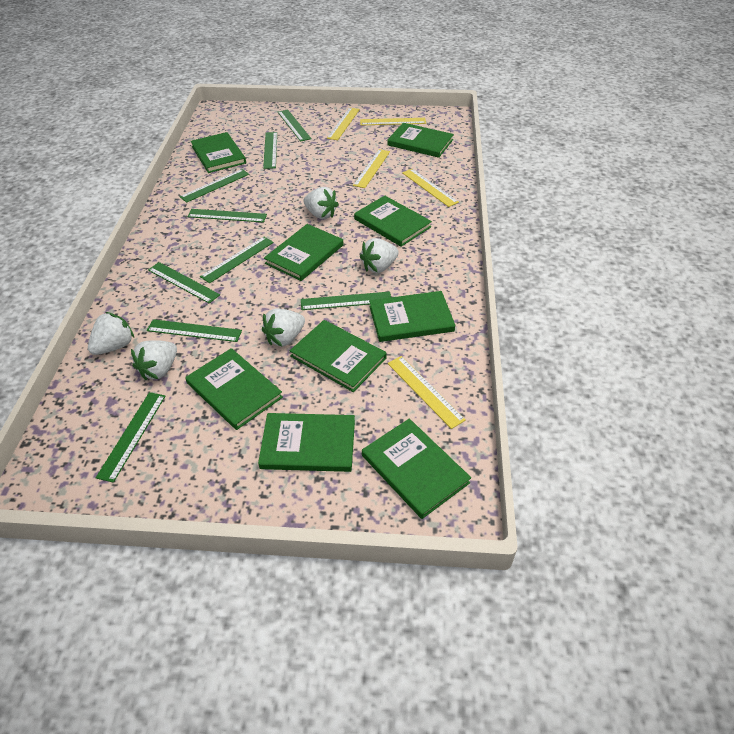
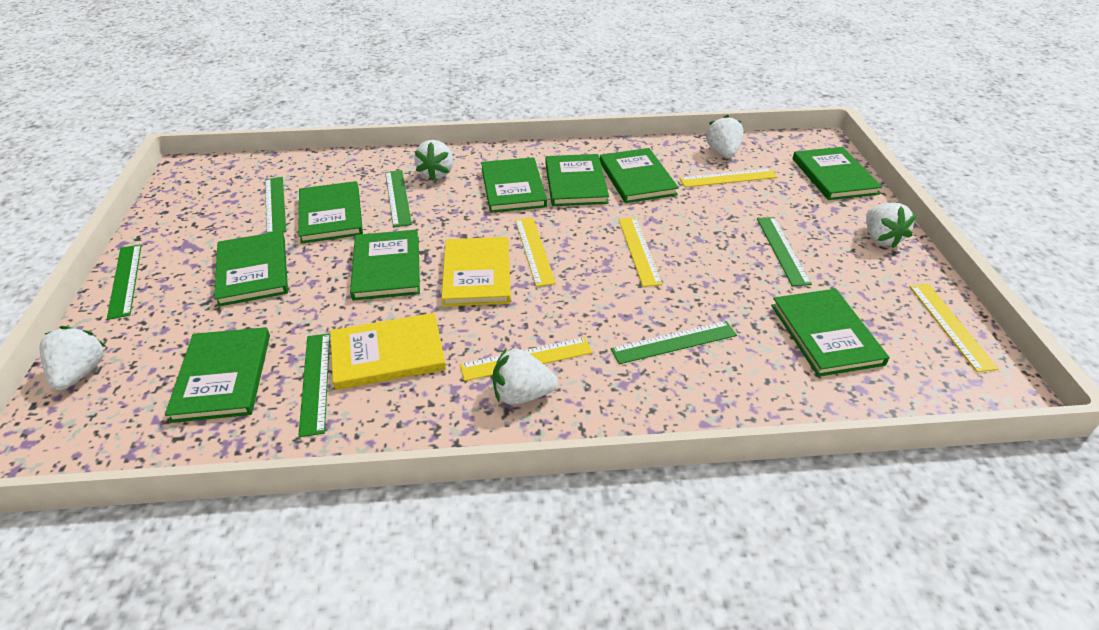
green ruler: 9 -> 6
yellow book: 0 -> 2

